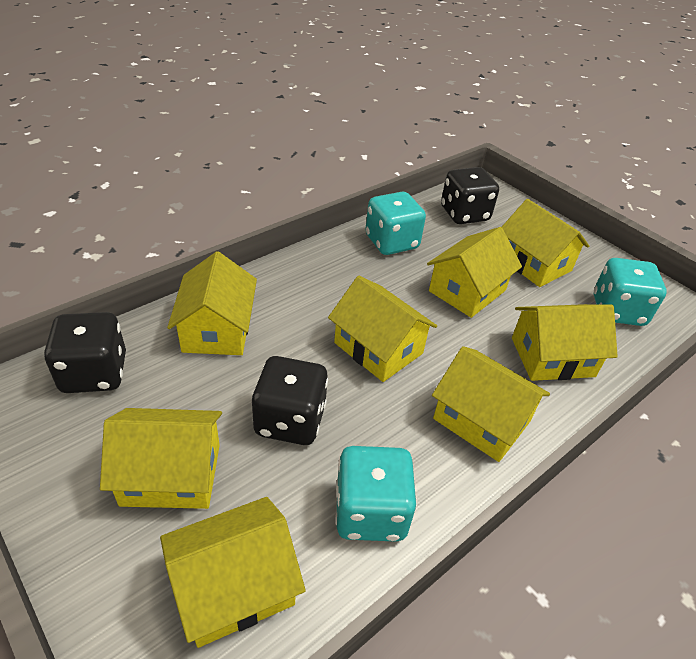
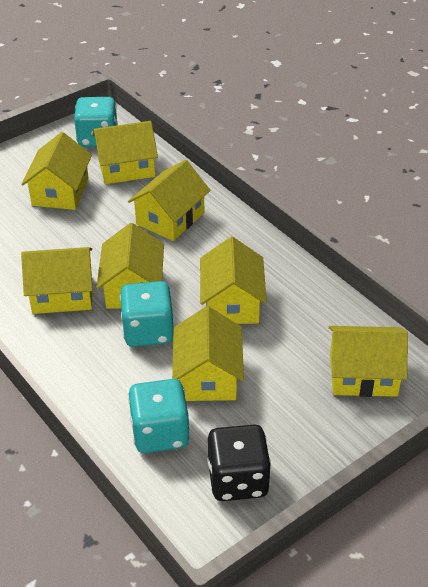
black dice: 3 -> 1

